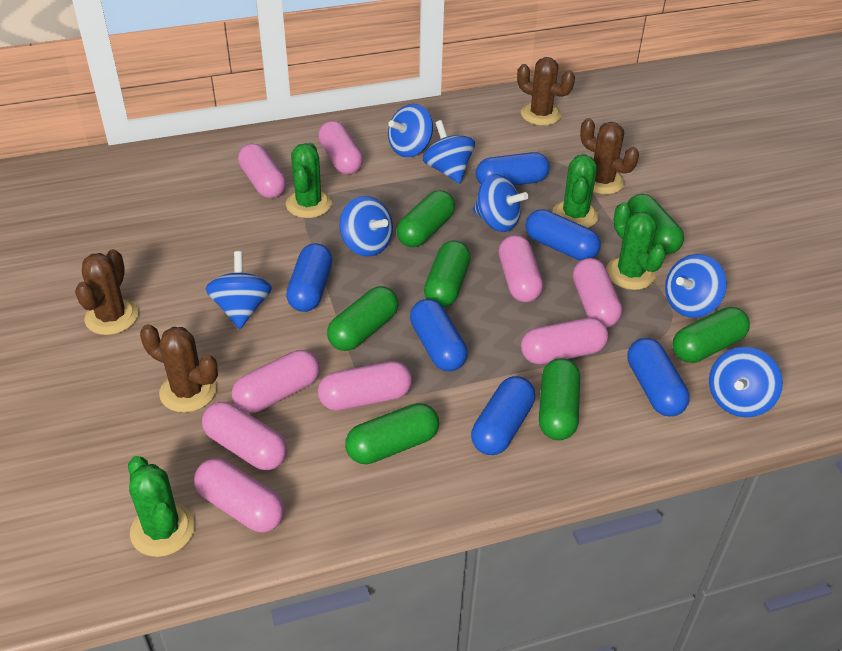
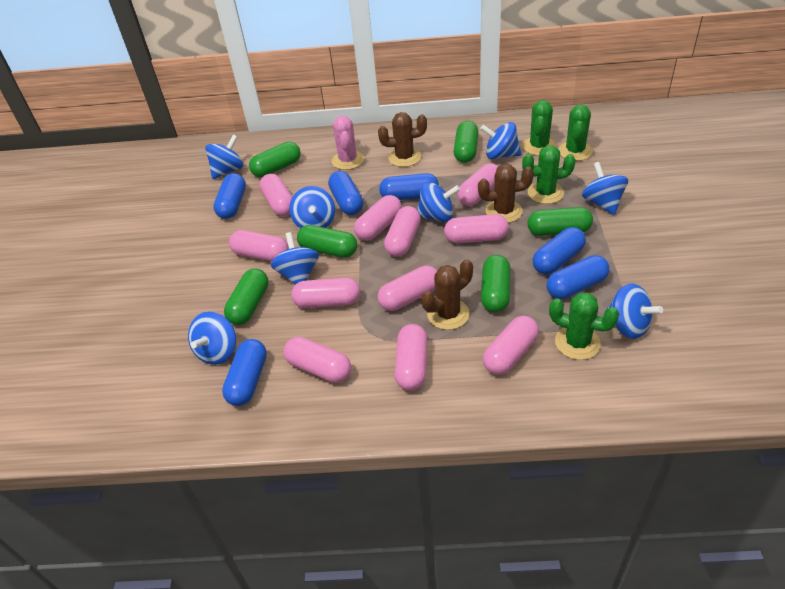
blue spinning top: 7 -> 8
brown cactus: 4 -> 3
green capsule: 7 -> 6
pink cactus: 0 -> 1
pink capsule: 9 -> 11

